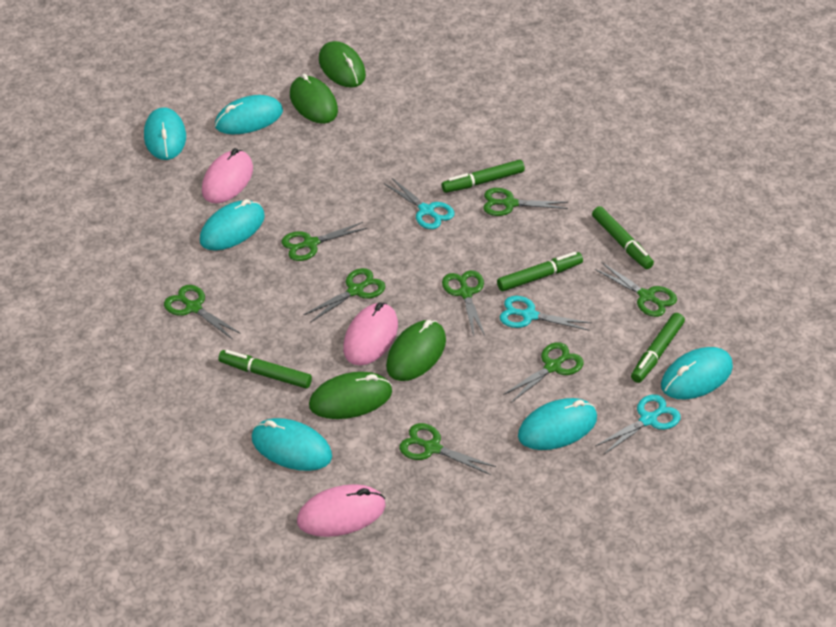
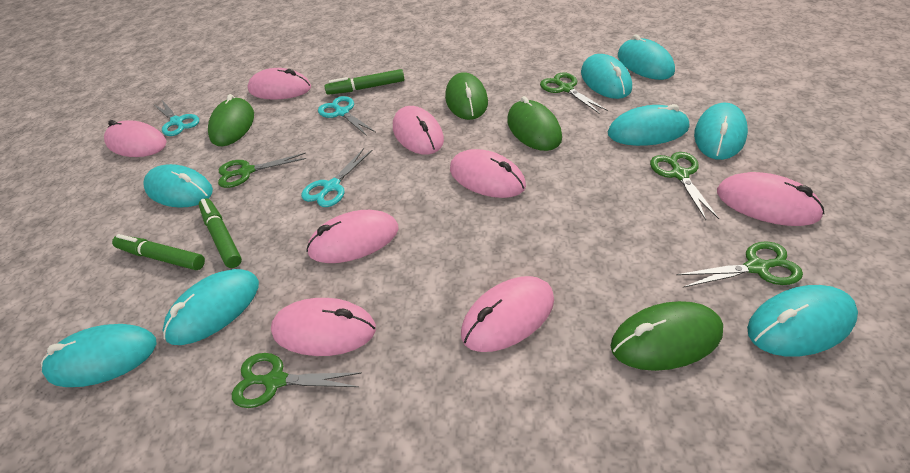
green marker: 5 -> 3
green scissors: 8 -> 5
pink mouse: 3 -> 8
turquoise mouse: 6 -> 8

